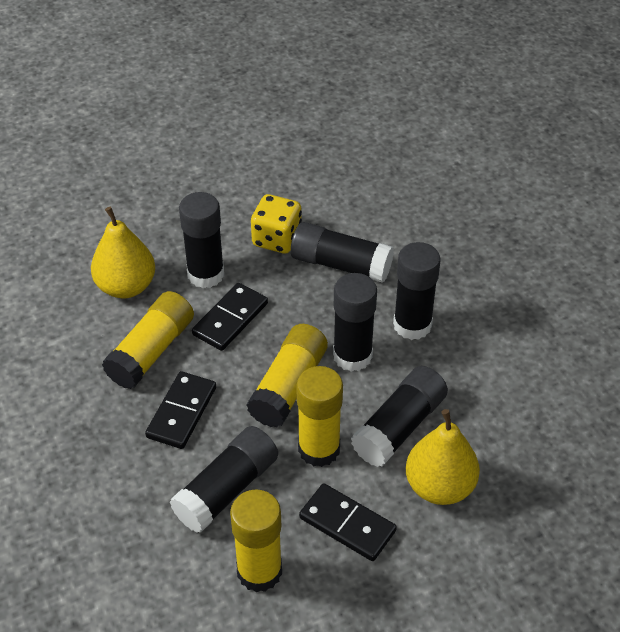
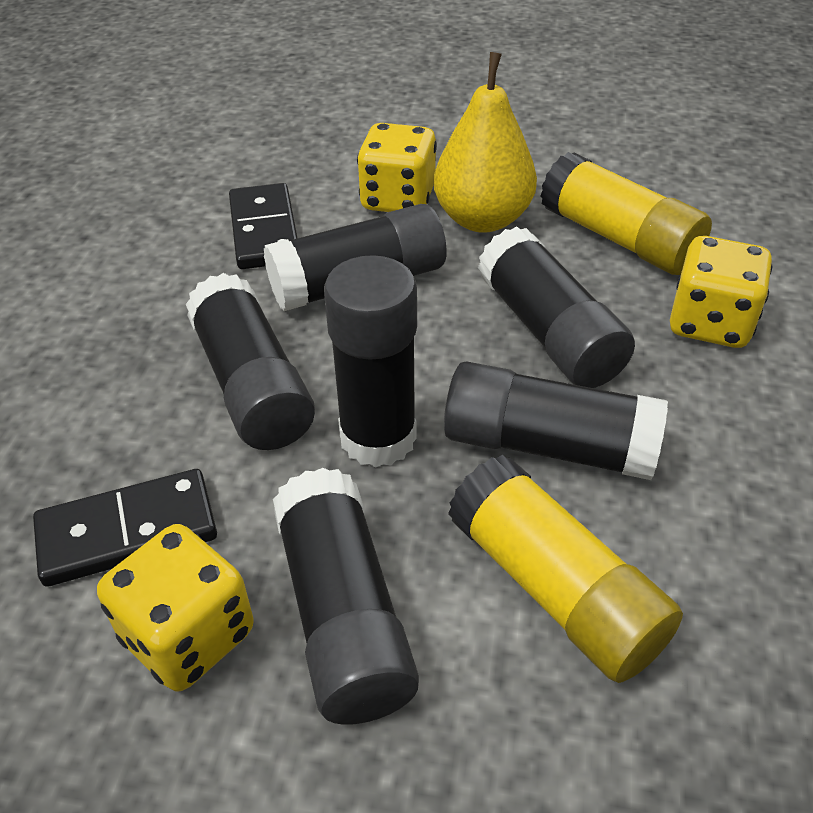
black domino: 3 -> 2
yellow dice: 1 -> 3
yellow glue stick: 4 -> 2
yellow pear: 2 -> 1

